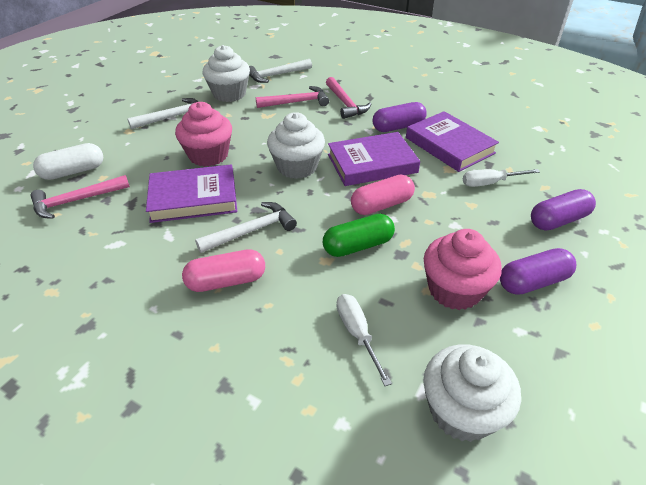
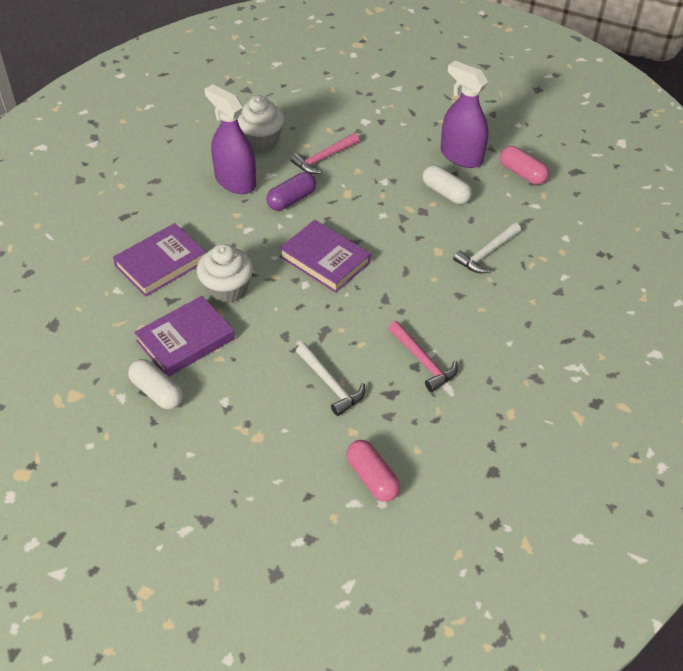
green capsule: 1 -> 0
pink cupcake: 2 -> 0
pink hammer: 3 -> 2
purple capsule: 3 -> 1
purple spray bottle: 0 -> 2
white capsule: 1 -> 2
white cupcake: 3 -> 2
white hammer: 3 -> 2
white screwdriver: 2 -> 0

